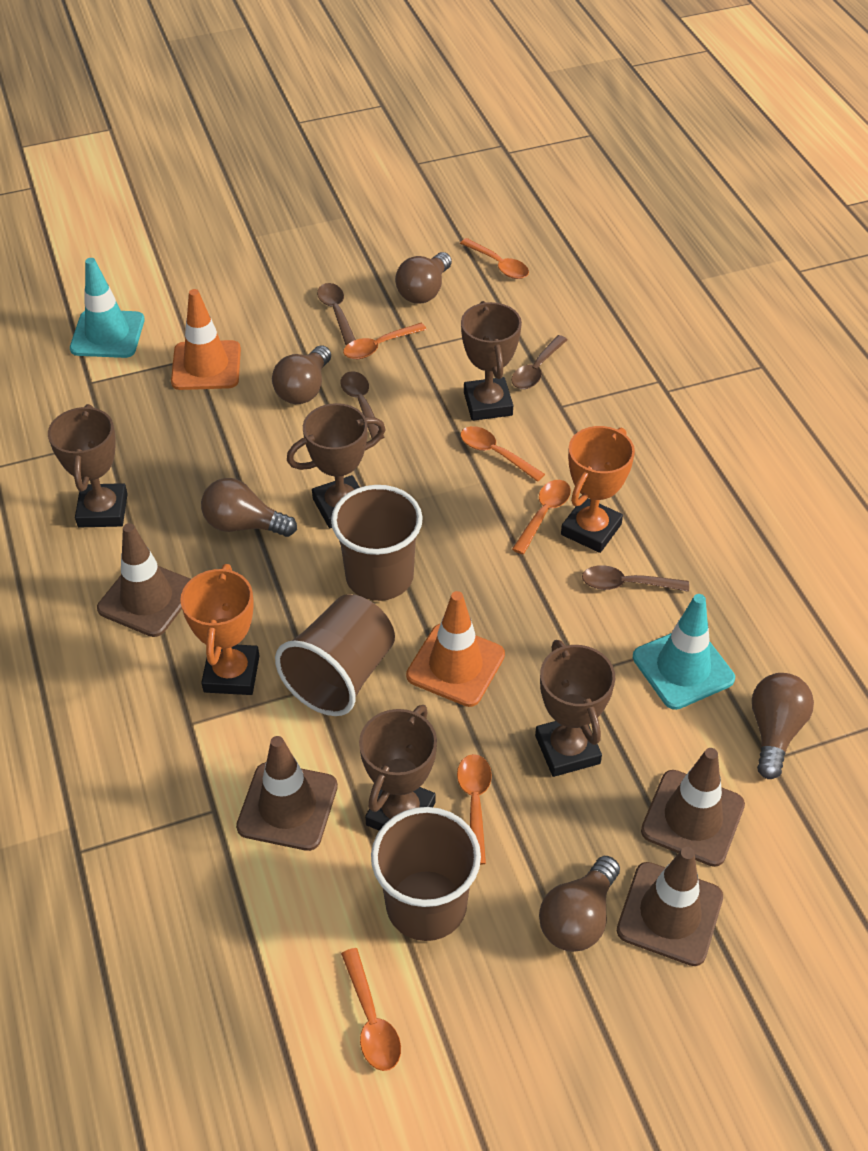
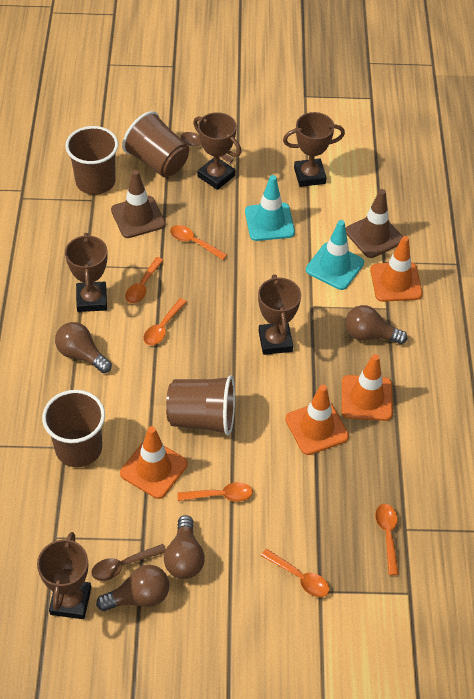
brown cup: 3 -> 4
brown light bulb: 5 -> 4
brown spoon: 4 -> 2
brown traffic cone: 4 -> 2
orange traffic cone: 2 -> 4
orange trophy: 2 -> 0

